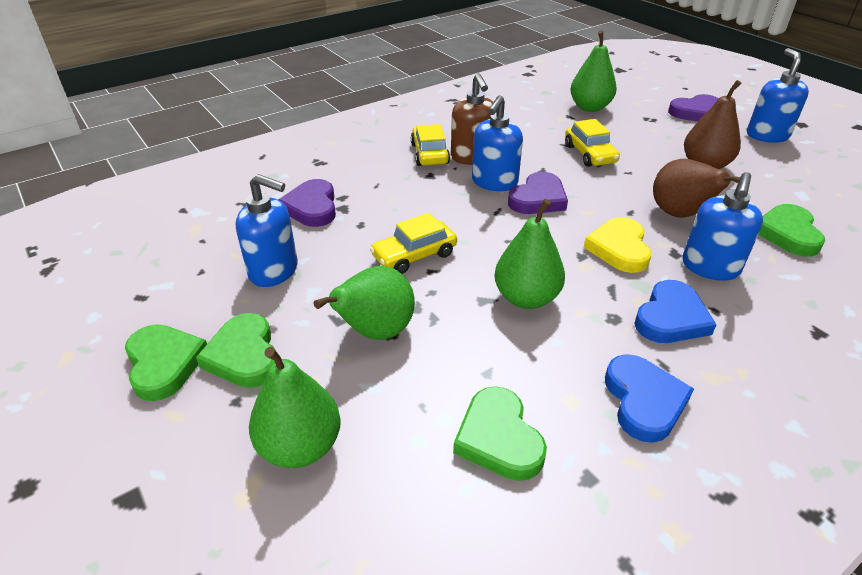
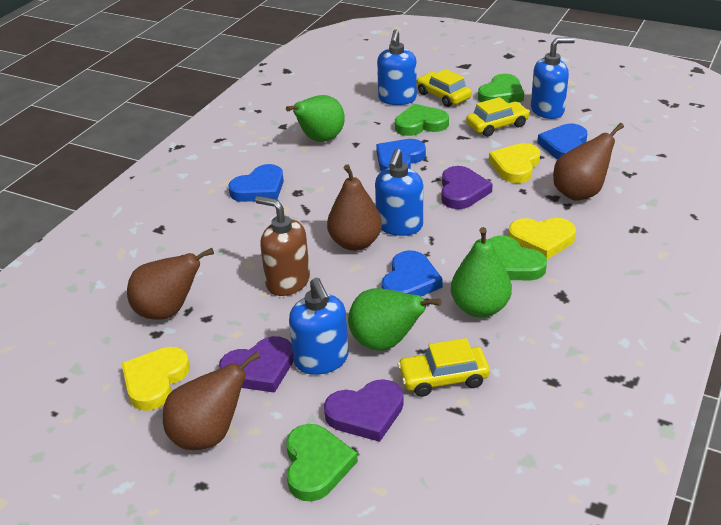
blue heart: 2 -> 4
brown pear: 2 -> 4
green pear: 4 -> 3
yellow heart: 1 -> 3

